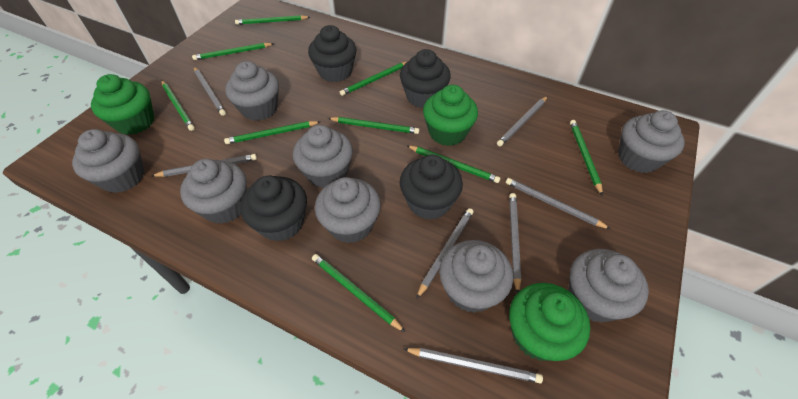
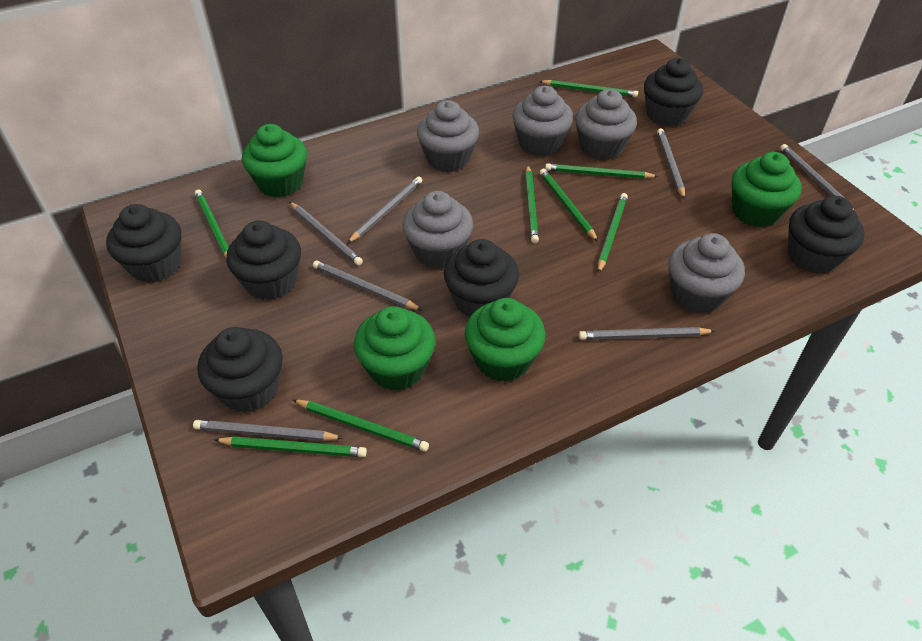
black cupcake: 4 -> 6
green cupcake: 3 -> 4
green pencil: 9 -> 8
grey cupcake: 8 -> 5

